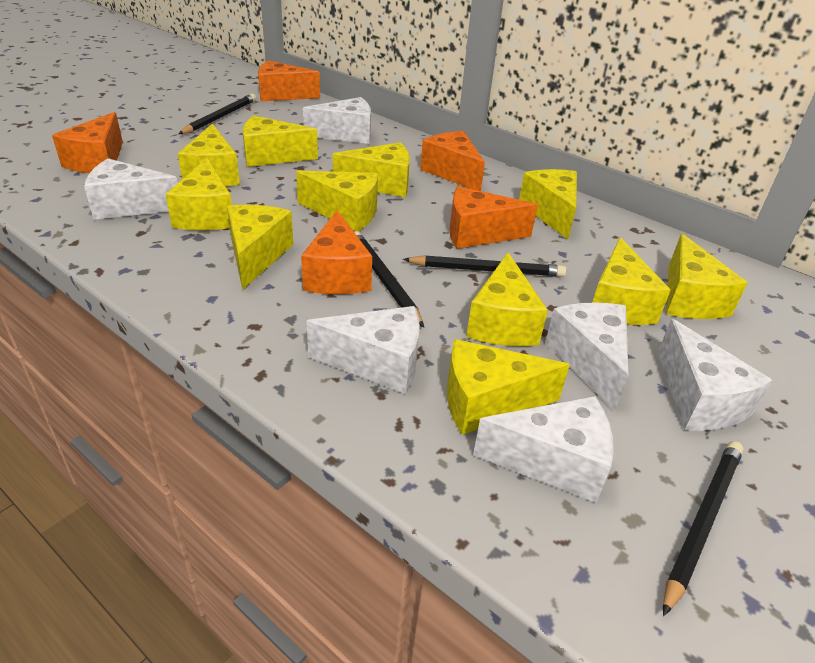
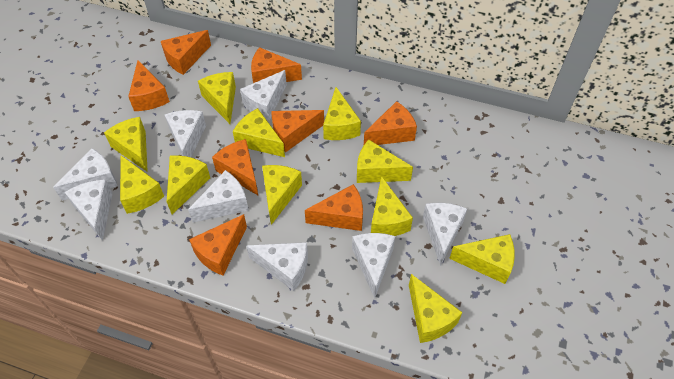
black pencil: 4 -> 0
orange cheese: 5 -> 8
white cheese: 6 -> 8

